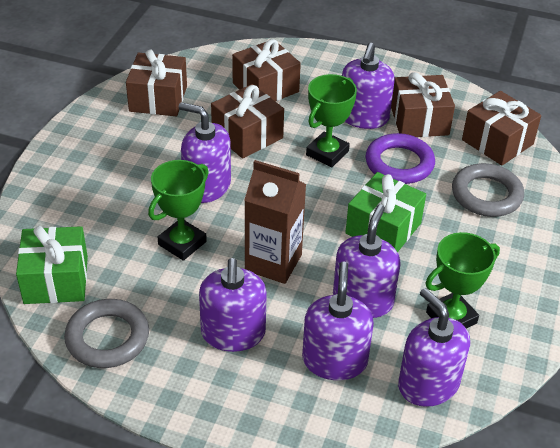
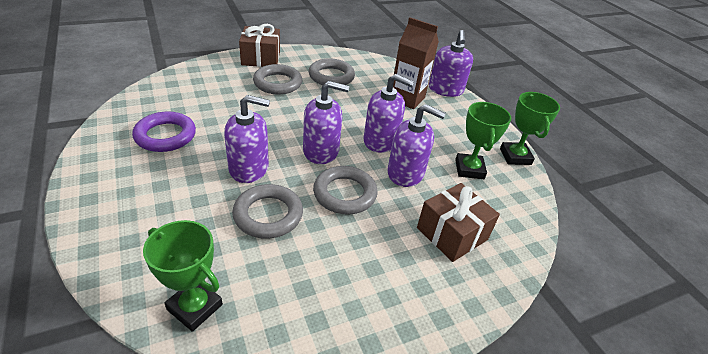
brown gift: 5 -> 2
green gift: 2 -> 0
grey ring: 2 -> 4
purple soap dispenser: 6 -> 5

